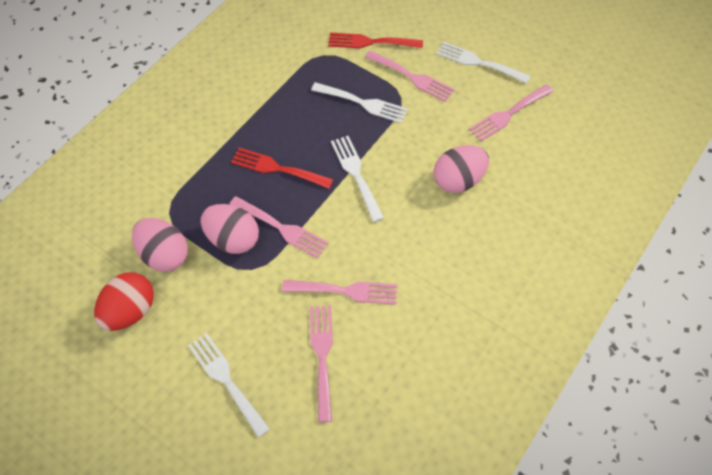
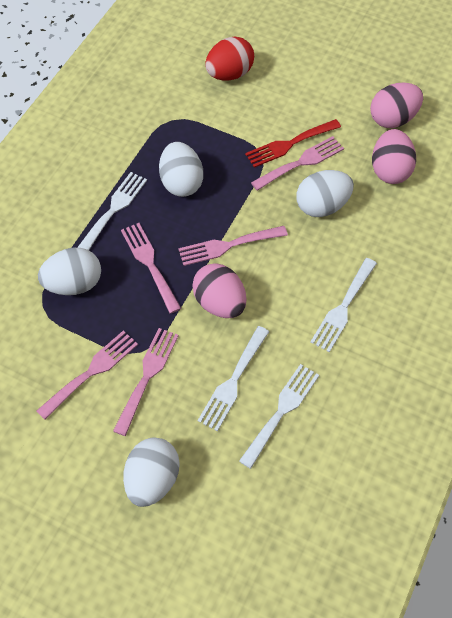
red fork: 2 -> 1
white egg: 0 -> 4

